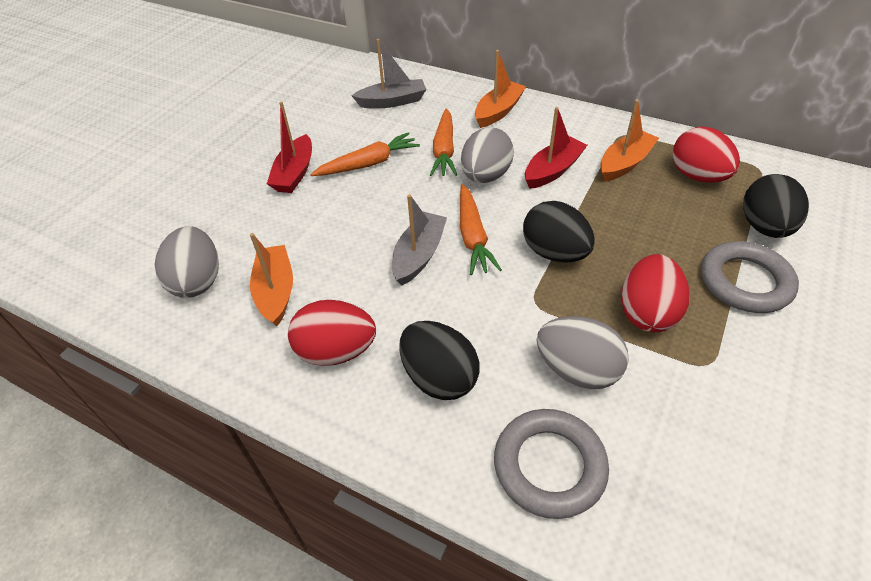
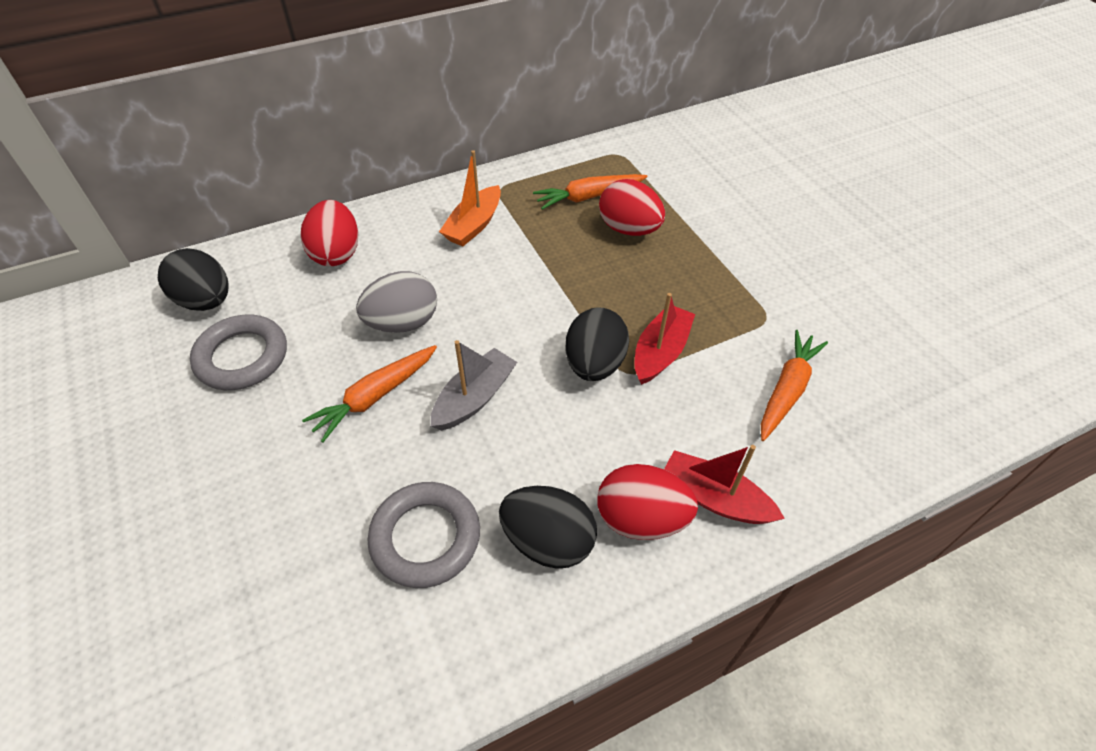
grey boat: 2 -> 1
grey egg: 3 -> 1
orange boat: 3 -> 1

